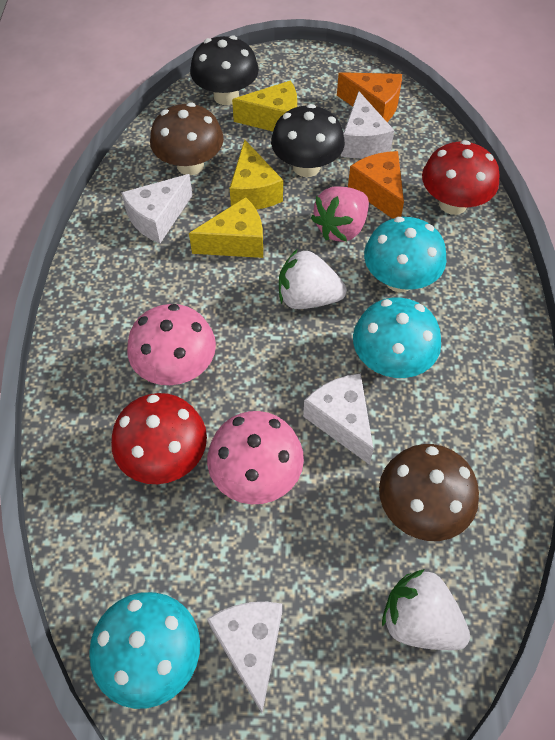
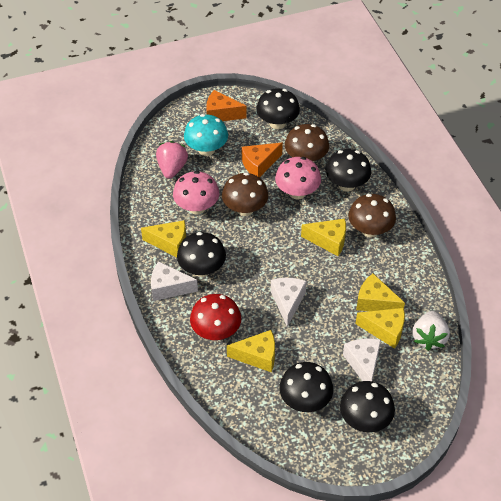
black mushroom: 2 -> 5
brown mushroom: 2 -> 3
red mushroom: 2 -> 1
turquoise mushroom: 3 -> 1
white cheese: 4 -> 3
white strawberry: 2 -> 1
yellow cheese: 3 -> 5

